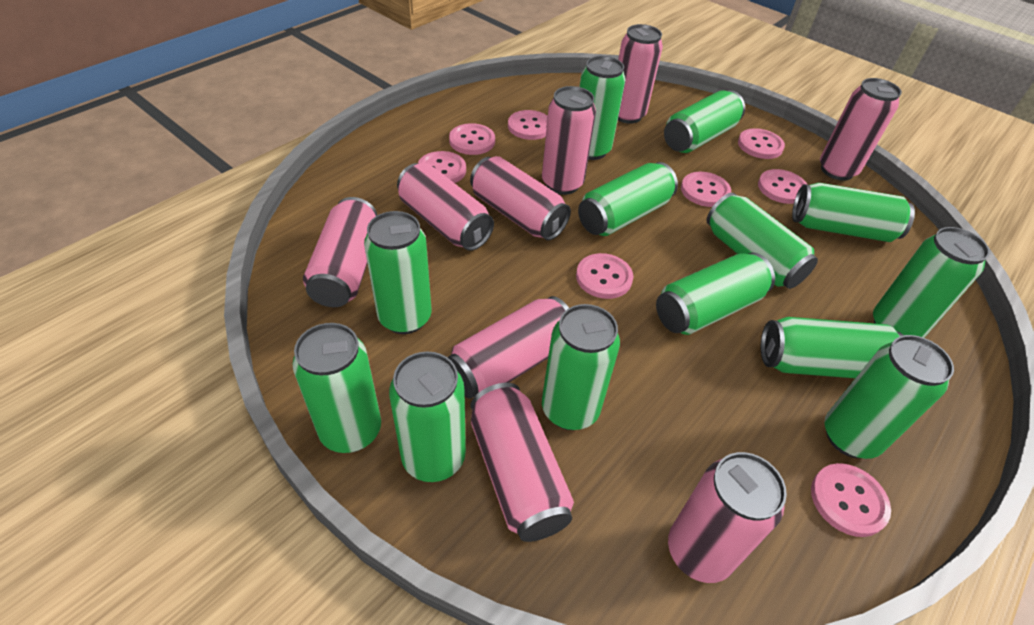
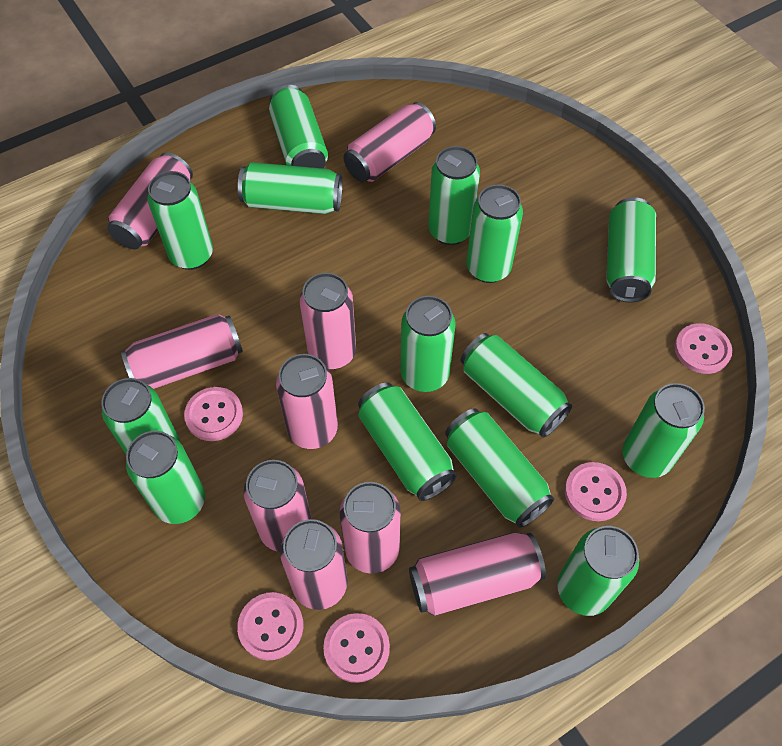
green can: 13 -> 14
pink button: 8 -> 5

